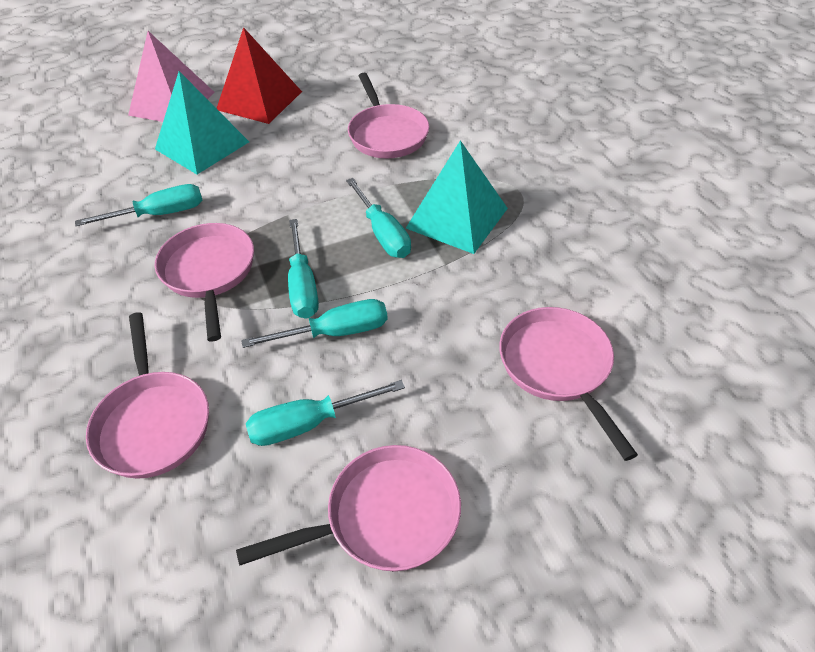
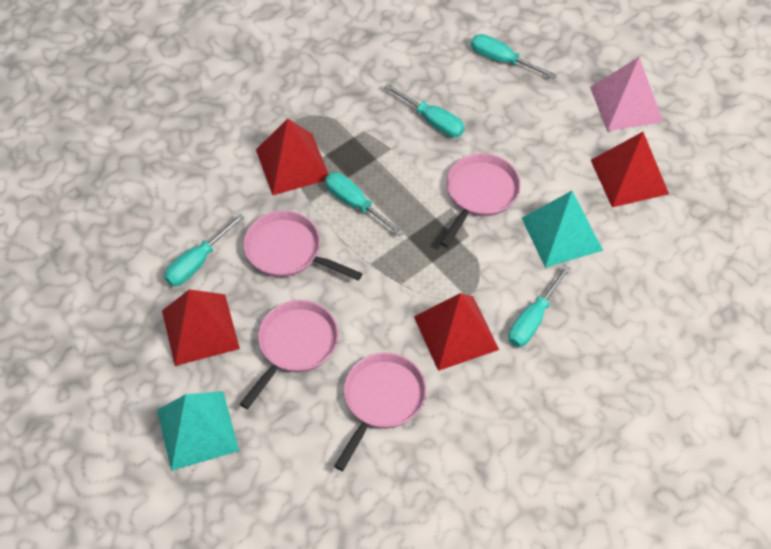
pink pan: 5 -> 4
red pyramid: 1 -> 4

